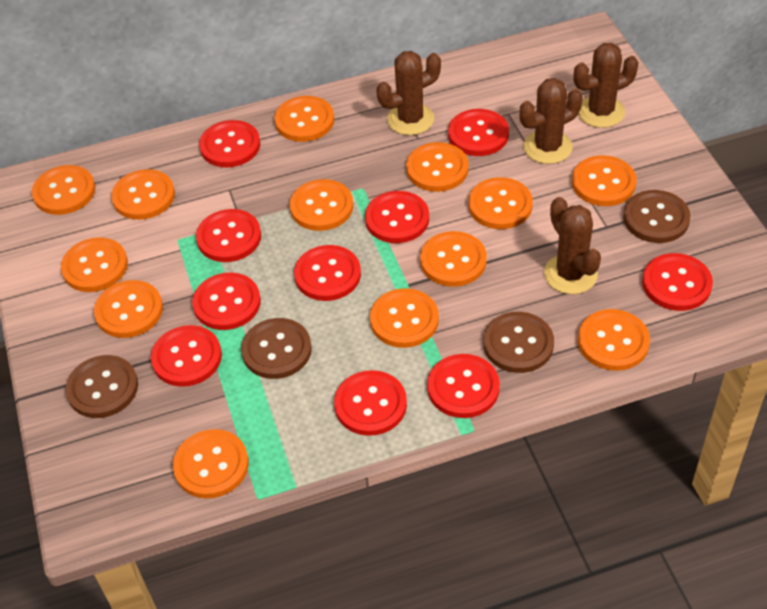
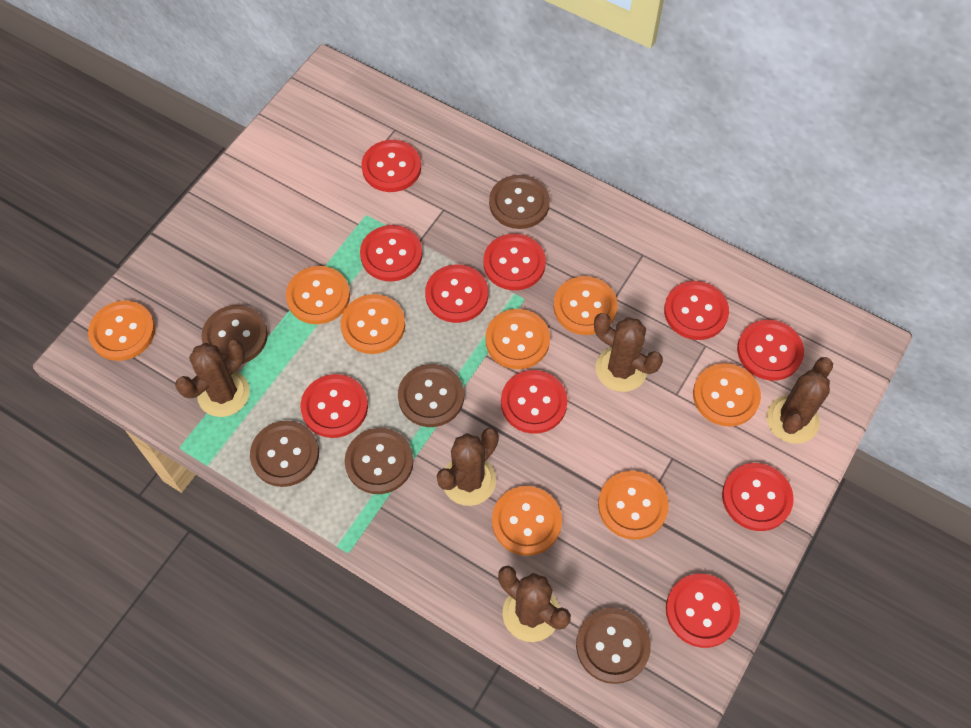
brown button: 4 -> 6
brown cactus: 4 -> 5
orange button: 13 -> 8

